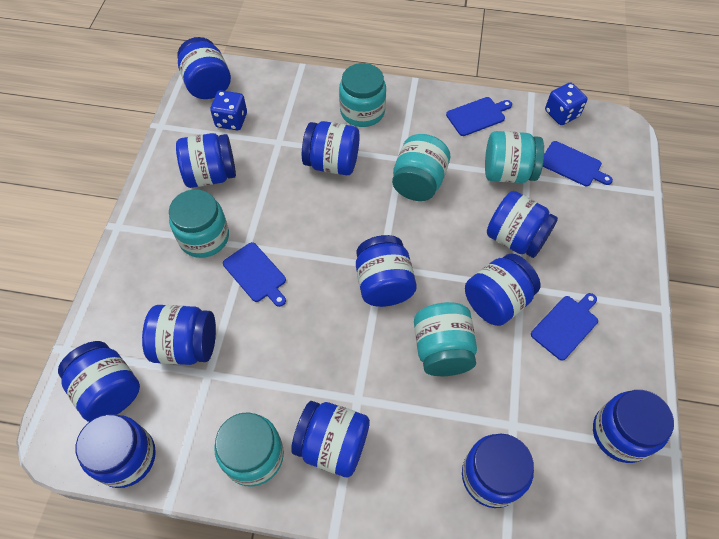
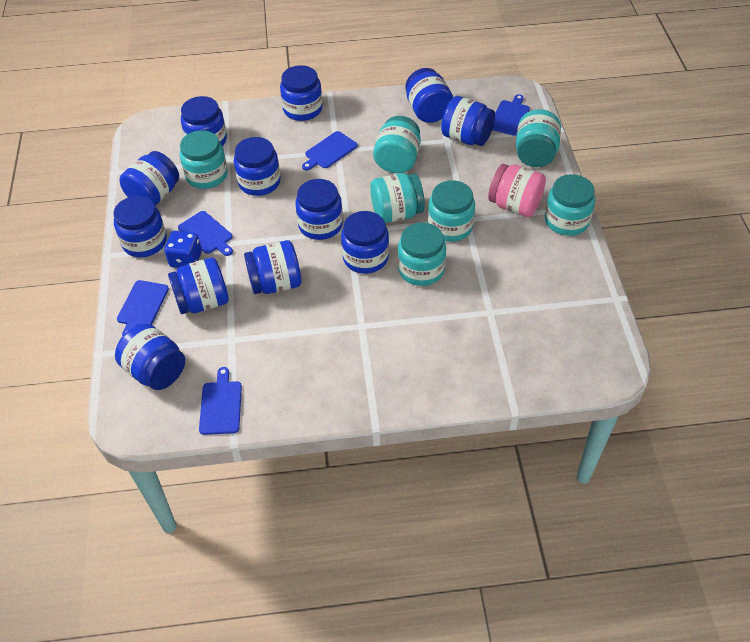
blue cutting board: 4 -> 5
blue dice: 2 -> 1
pink jar: 0 -> 1
turquoise jar: 6 -> 7

